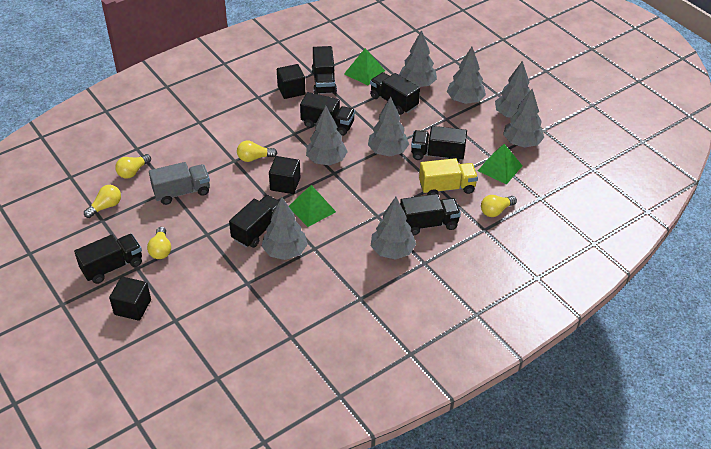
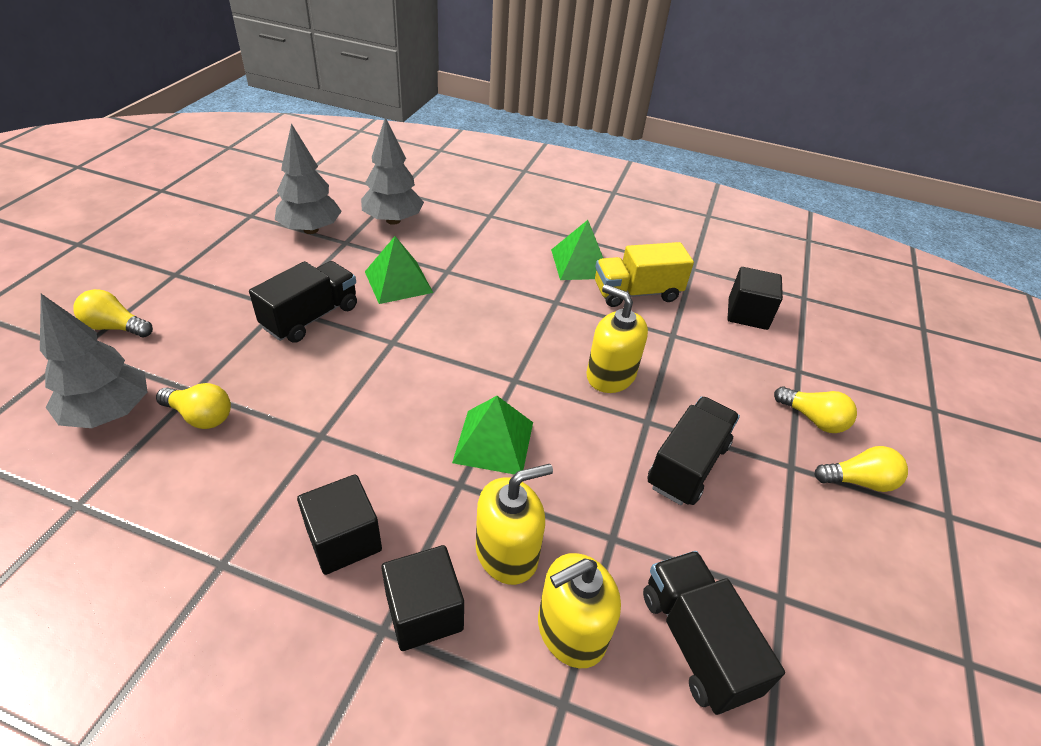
black truck: 7 -> 3
grey tree: 8 -> 3
grey truck: 1 -> 0
yellow light bulb: 5 -> 4
yellow soap dispenser: 0 -> 3

